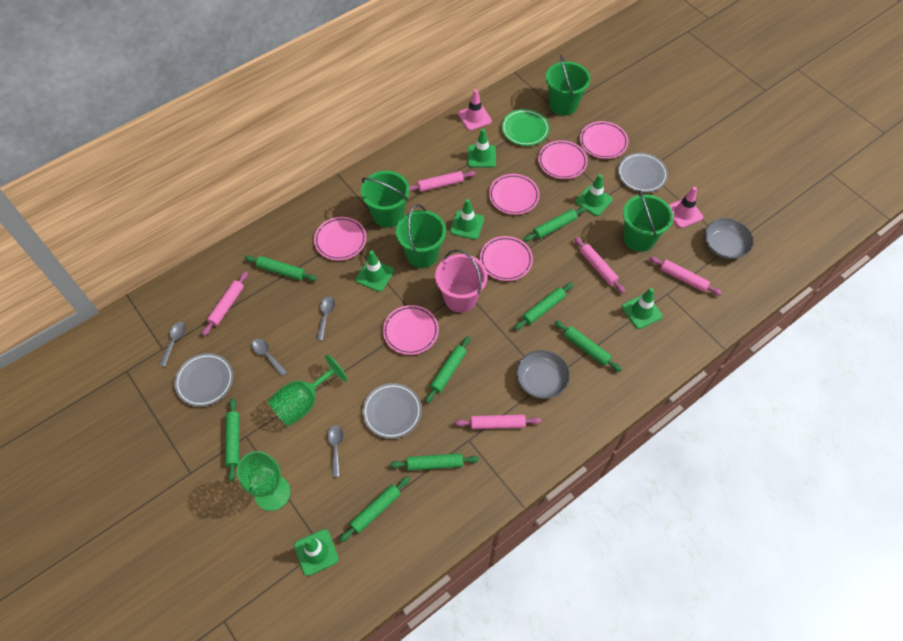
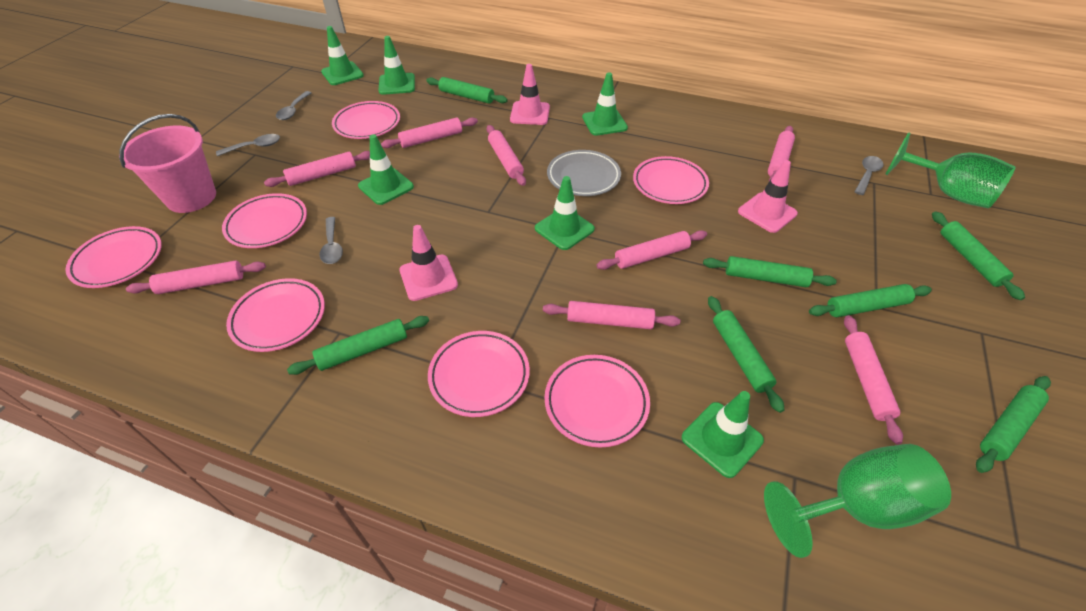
green bucket: 4 -> 0
green plate: 1 -> 0
green rolling pin: 8 -> 7
grey bowl: 2 -> 0
grey plate: 3 -> 1
pink plate: 6 -> 7
pink rolling pin: 5 -> 8
pink traffic cone: 2 -> 3

